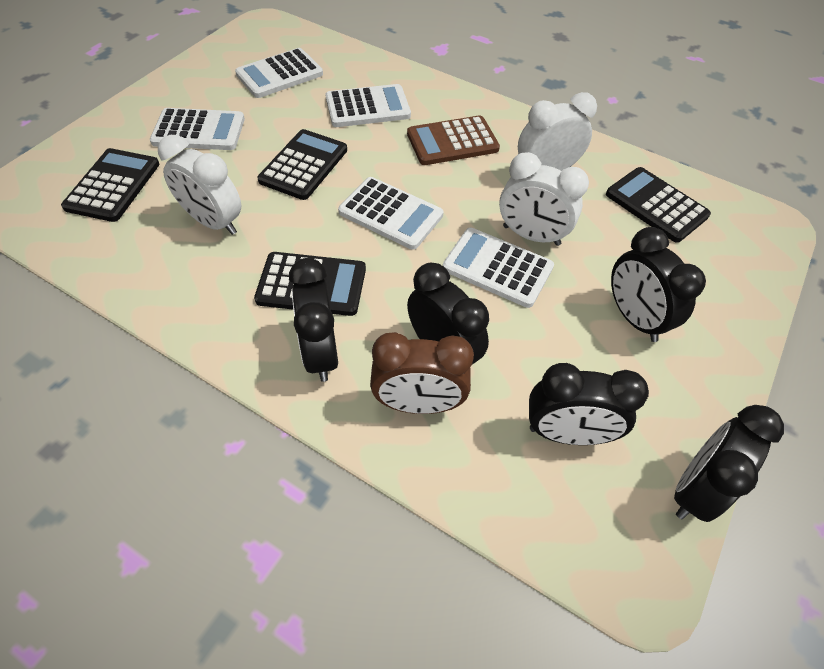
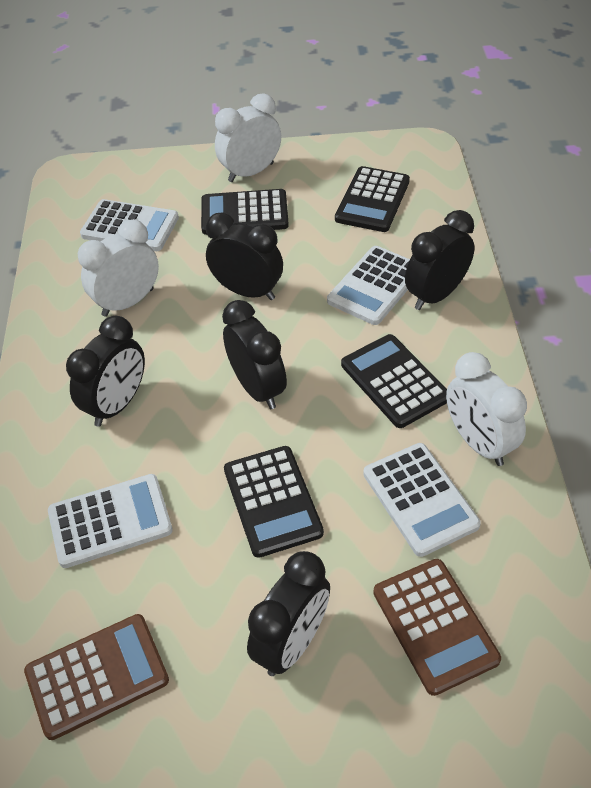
brown calculator: 1 -> 2
brown clock: 1 -> 0
white calculator: 5 -> 4

